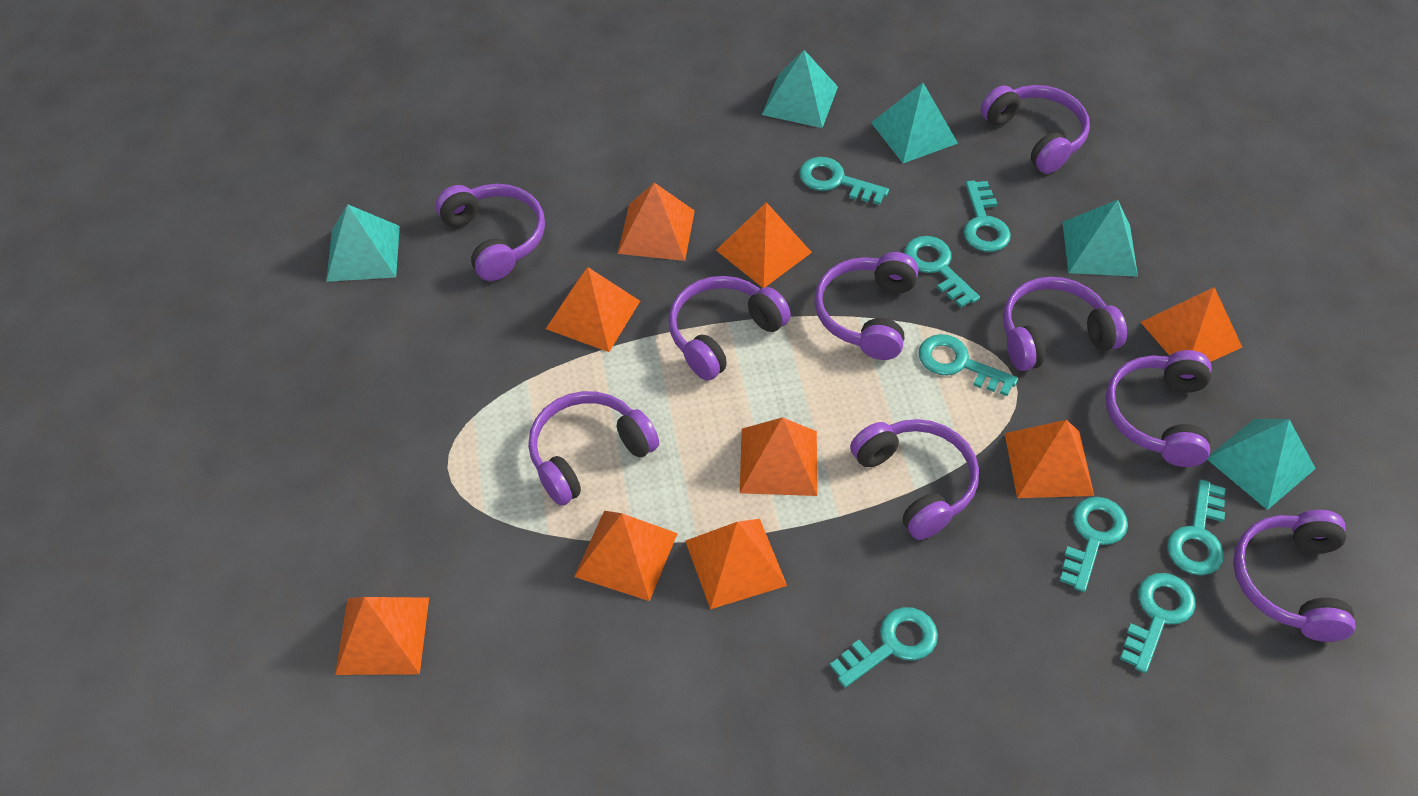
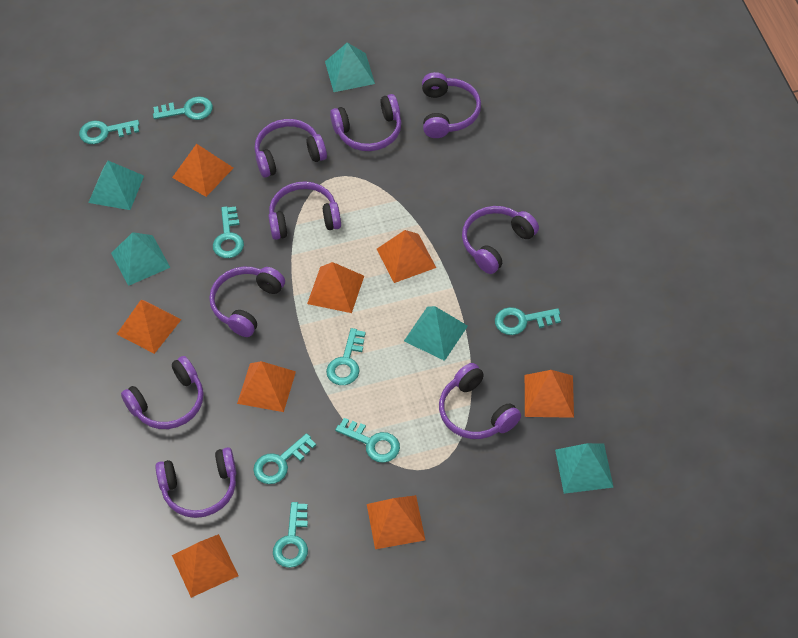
orange pyramid: 9 -> 8

